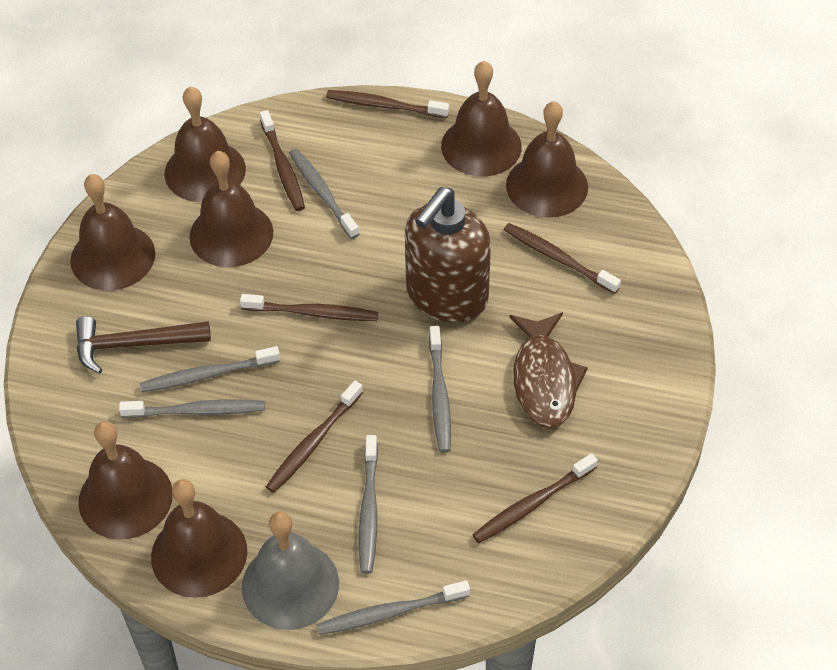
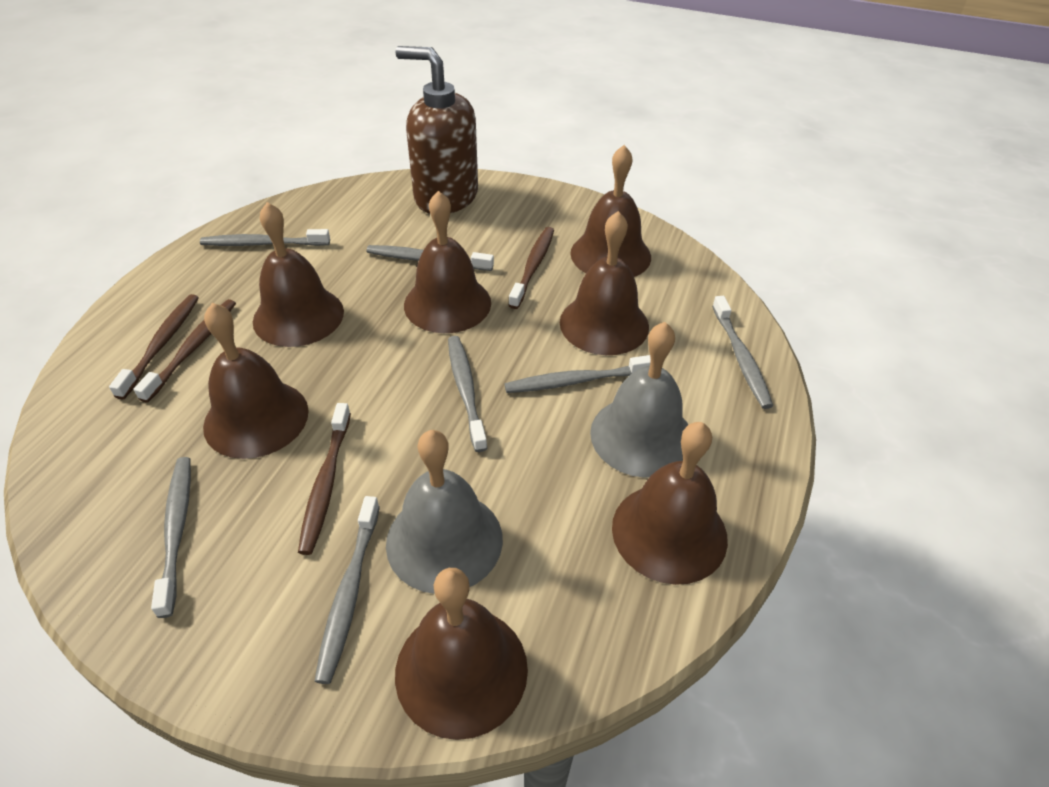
brown fish: 1 -> 0
brown hammer: 1 -> 0
brown toothbrush: 6 -> 4
grey bell: 1 -> 2
grey toothbrush: 6 -> 7

